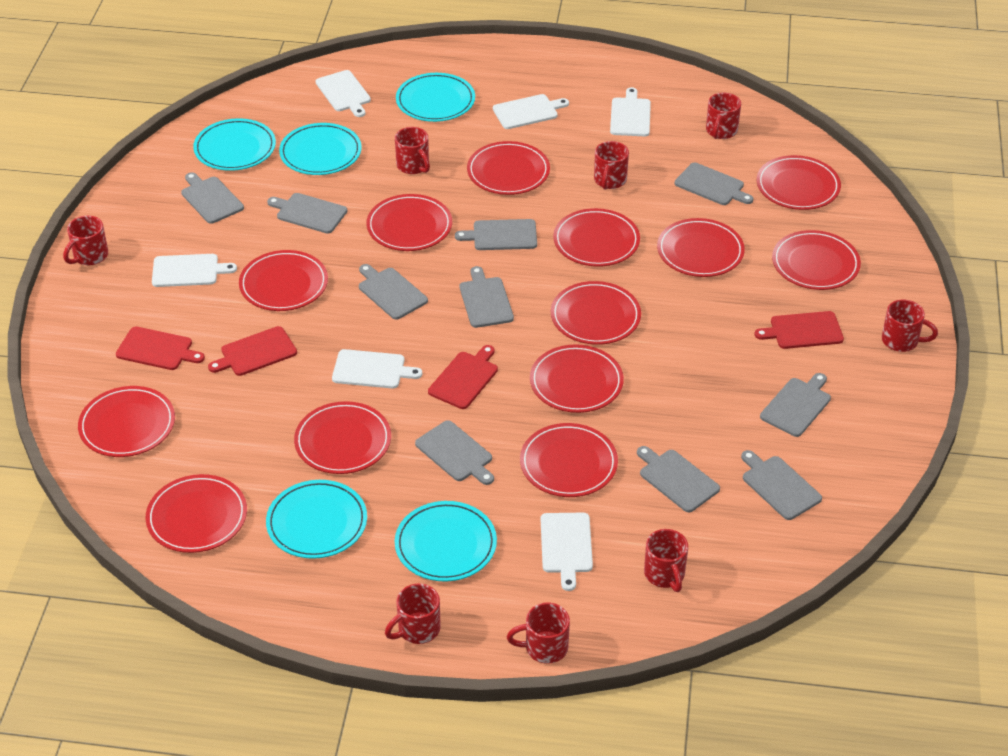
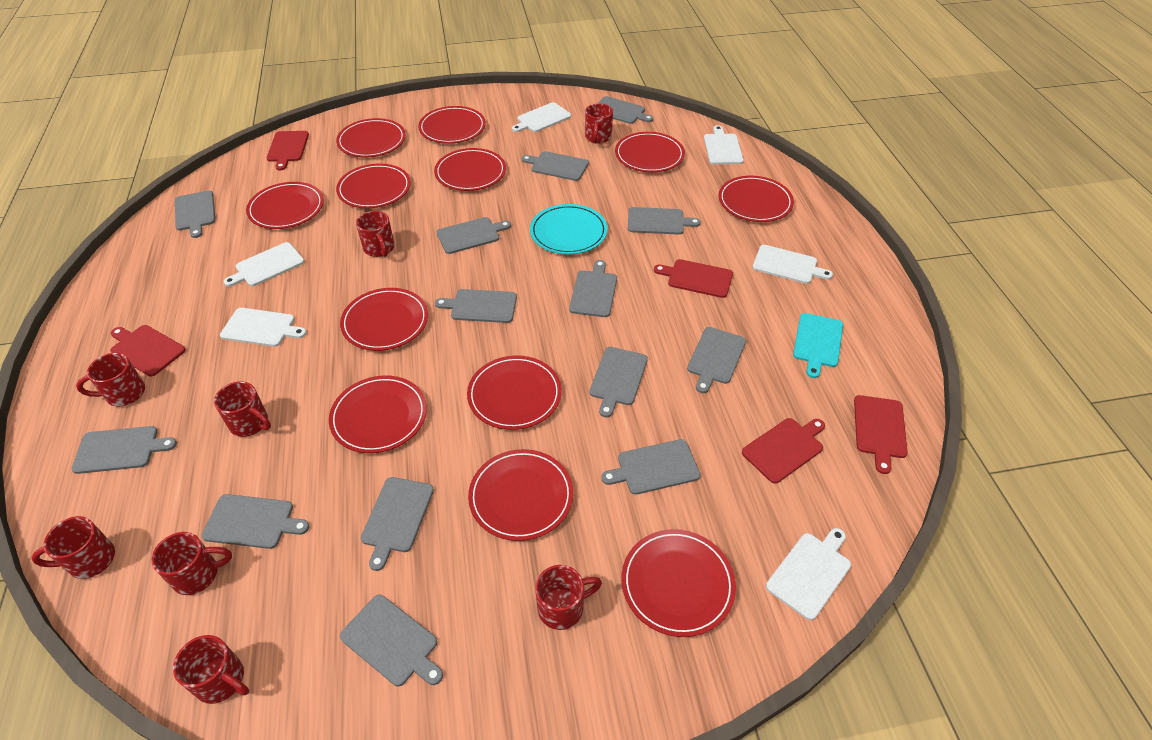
grey cutting board: 10 -> 14
red cutting board: 4 -> 5
red plate: 13 -> 12
turquoise cutting board: 0 -> 1
turquoise plate: 5 -> 1

